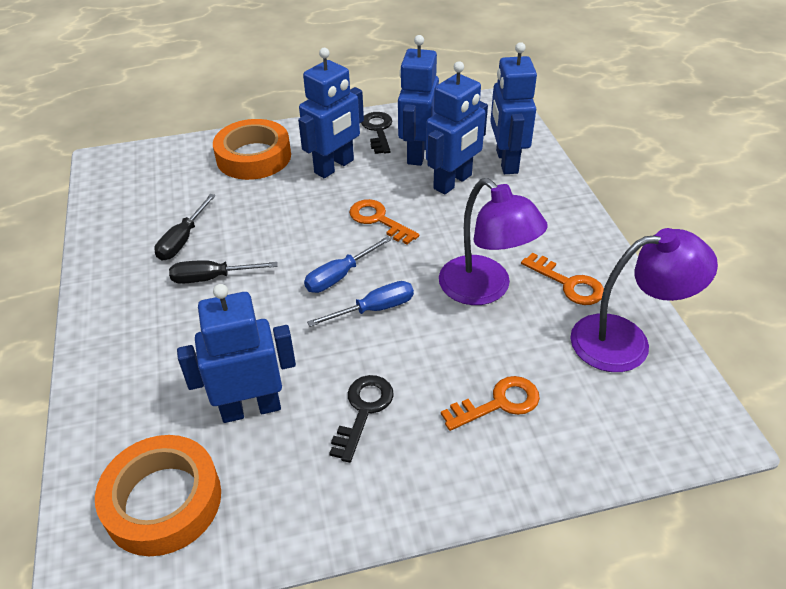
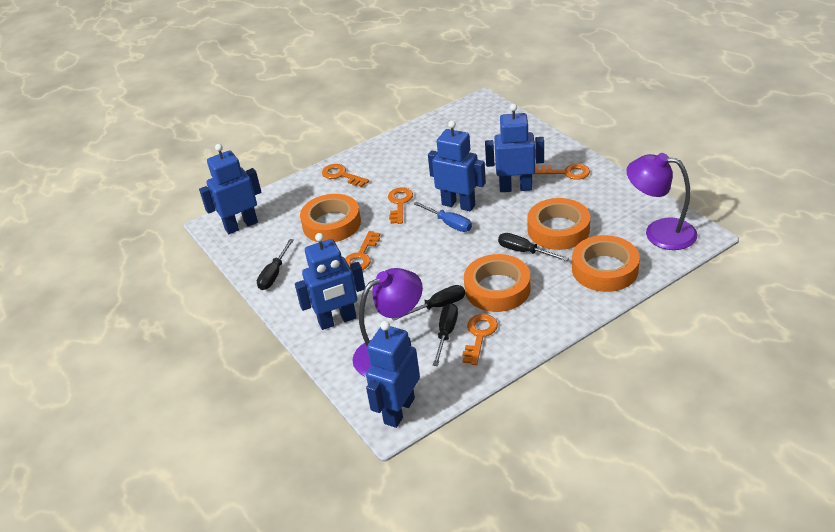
black key: 2 -> 0
black screwdriver: 2 -> 4
blue screwdriver: 2 -> 1
orange key: 3 -> 5
orange tape: 2 -> 4

